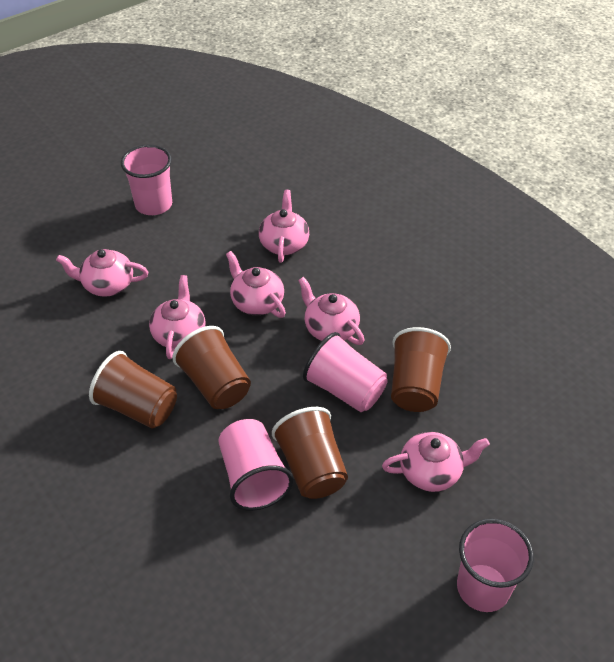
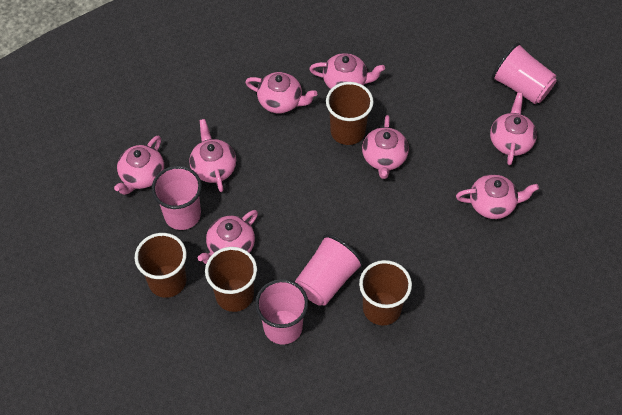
pink teapot: 6 -> 8

